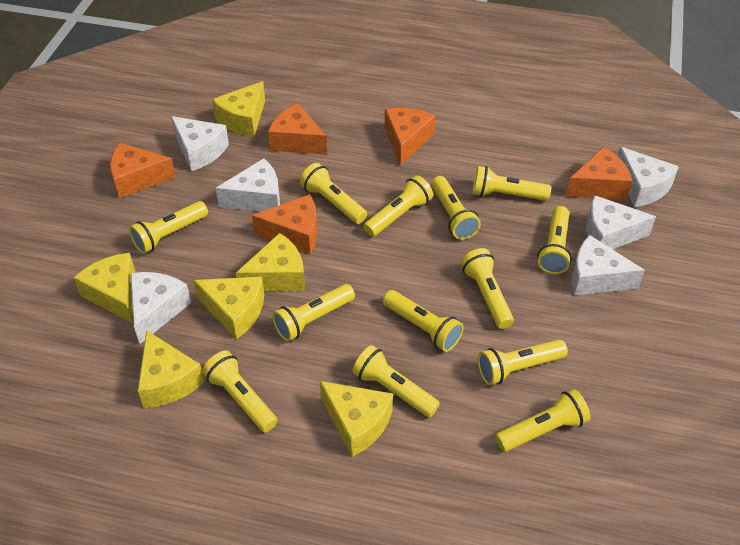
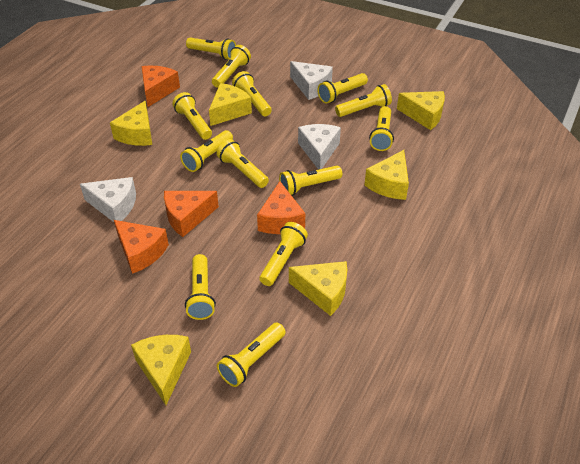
orange cheese: 5 -> 4
white cheese: 6 -> 3

